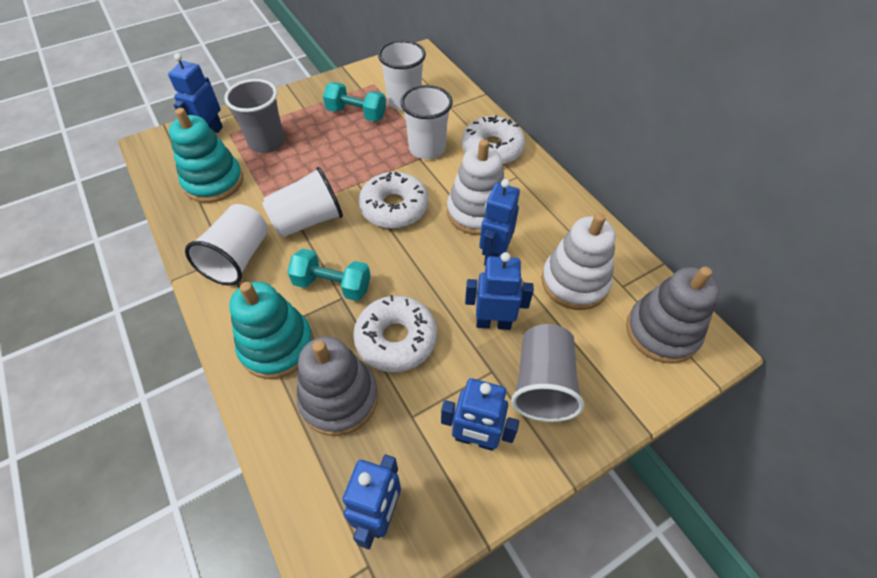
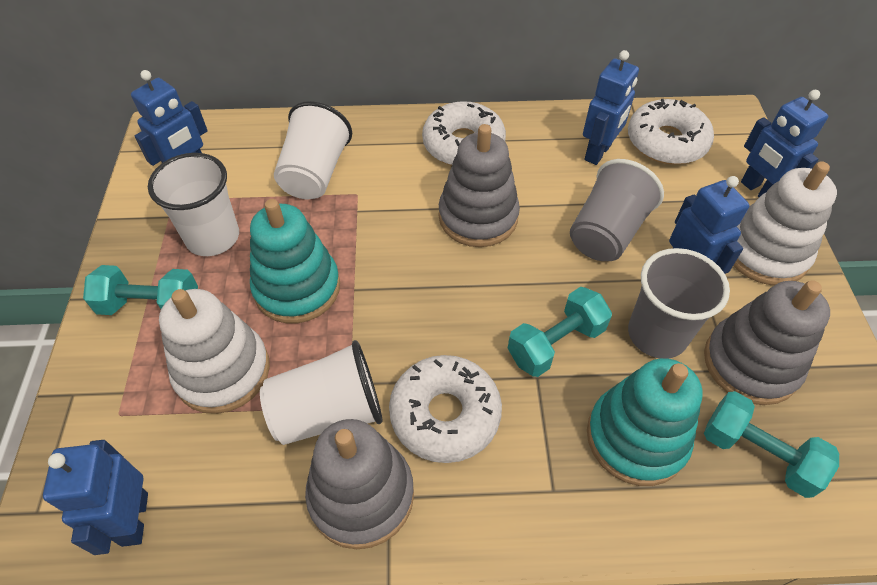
grey stacking toy: 2 -> 3
turquoise dumbbell: 2 -> 3
white cup: 4 -> 3

